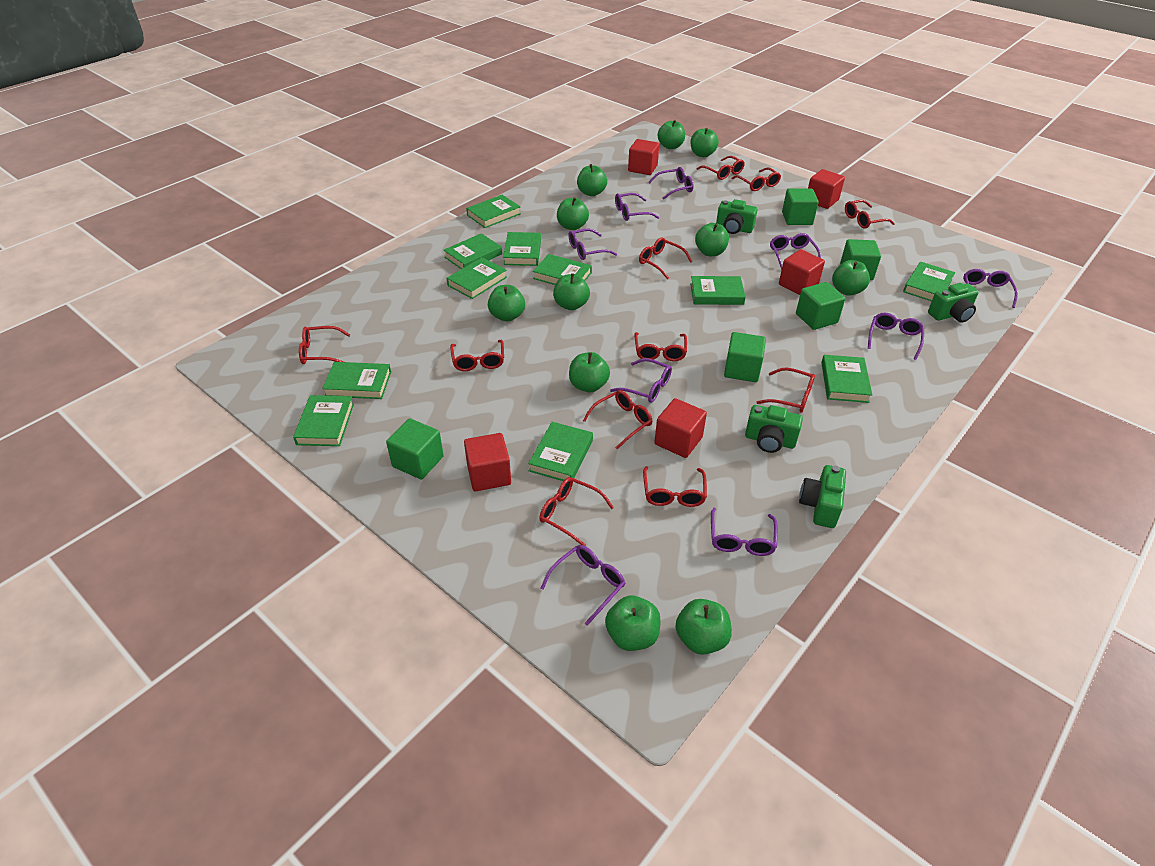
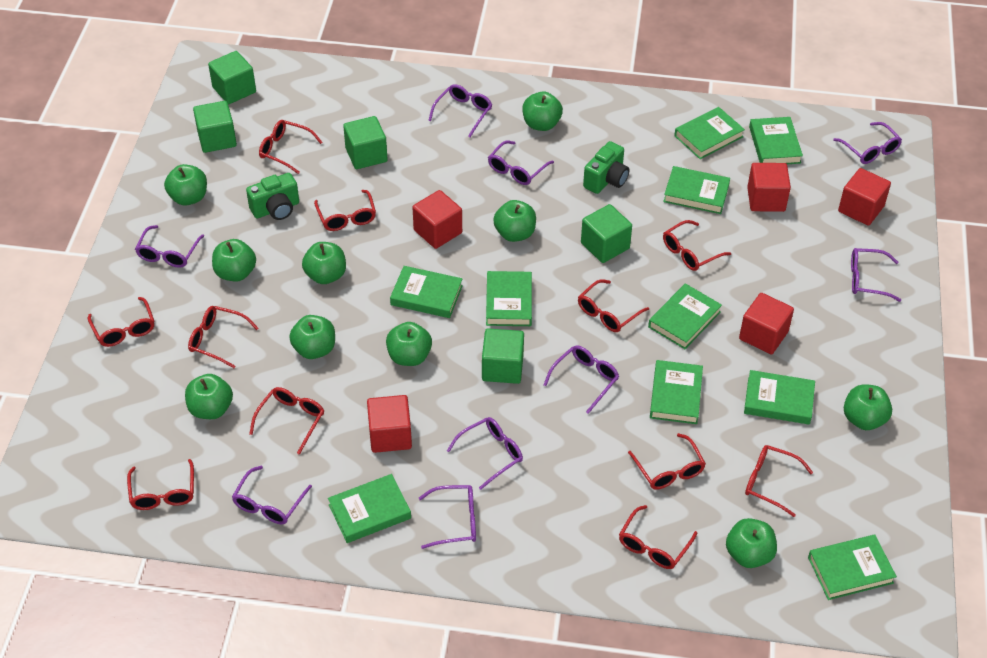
green apple: 11 -> 10
green book: 11 -> 10
green camera: 4 -> 2

